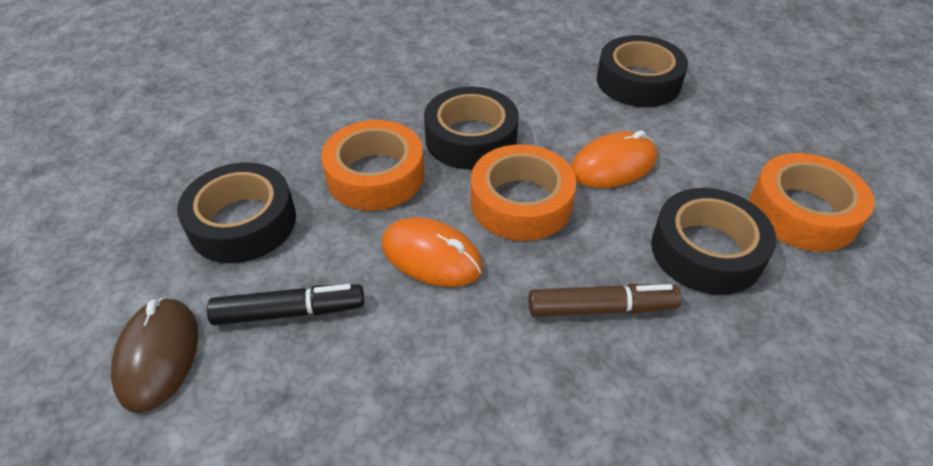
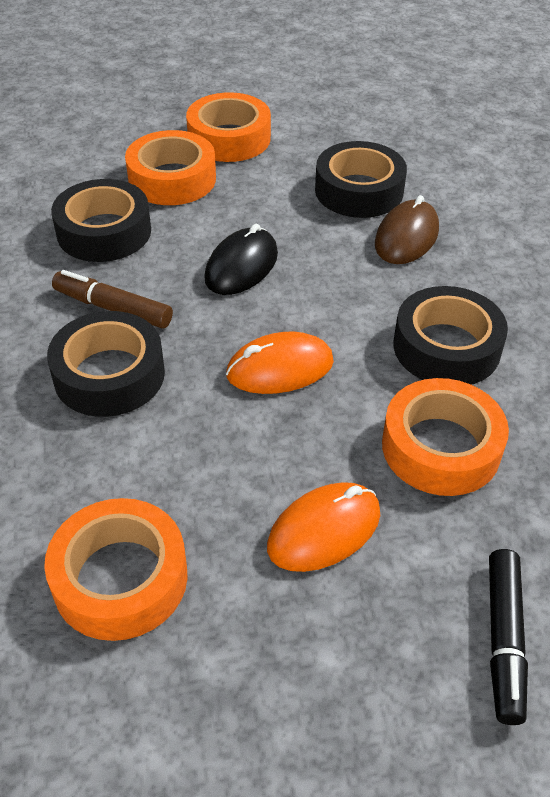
black mouse: 0 -> 1
orange tape: 3 -> 4

